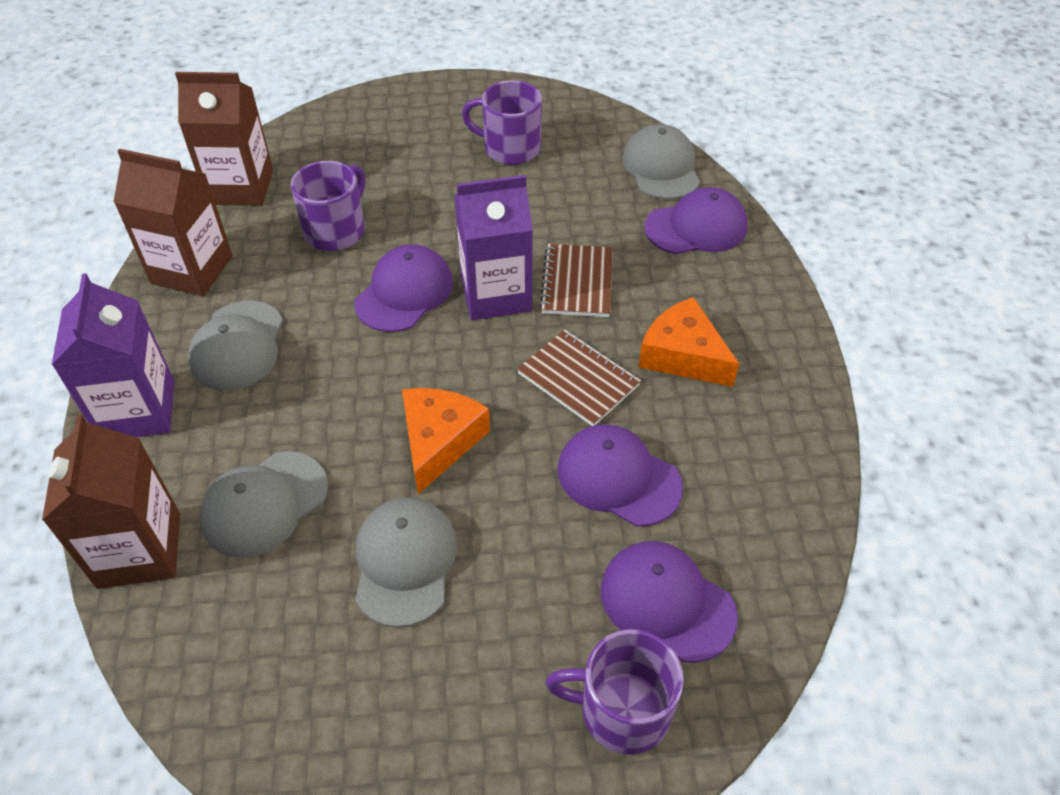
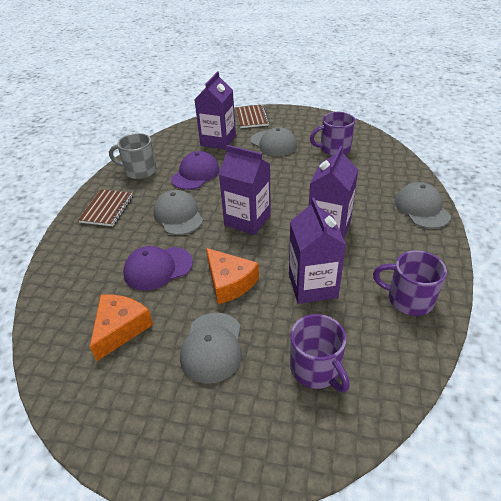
brown carton: 3 -> 0
grey mug: 0 -> 1
purple cap: 4 -> 2
purple carton: 2 -> 4

